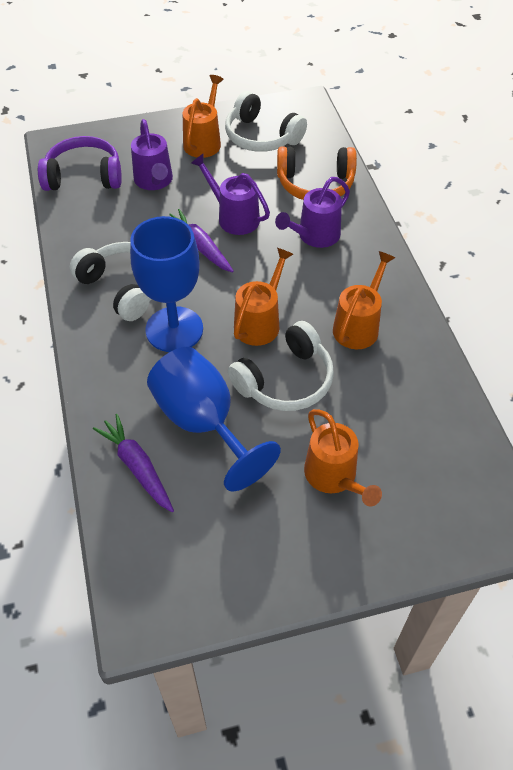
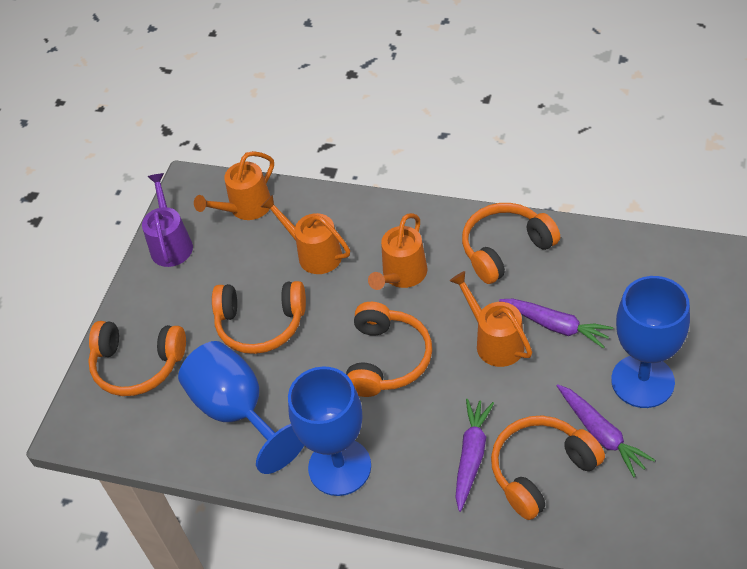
blue goblet: 2 -> 3
orange headphones: 1 -> 5
purple carrot: 2 -> 3
purple headphones: 1 -> 0
purple watering can: 3 -> 1
white headphones: 3 -> 0

